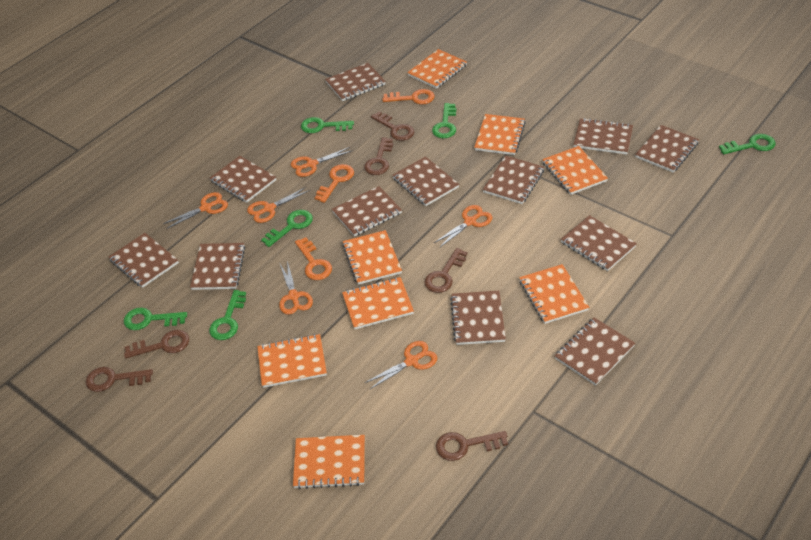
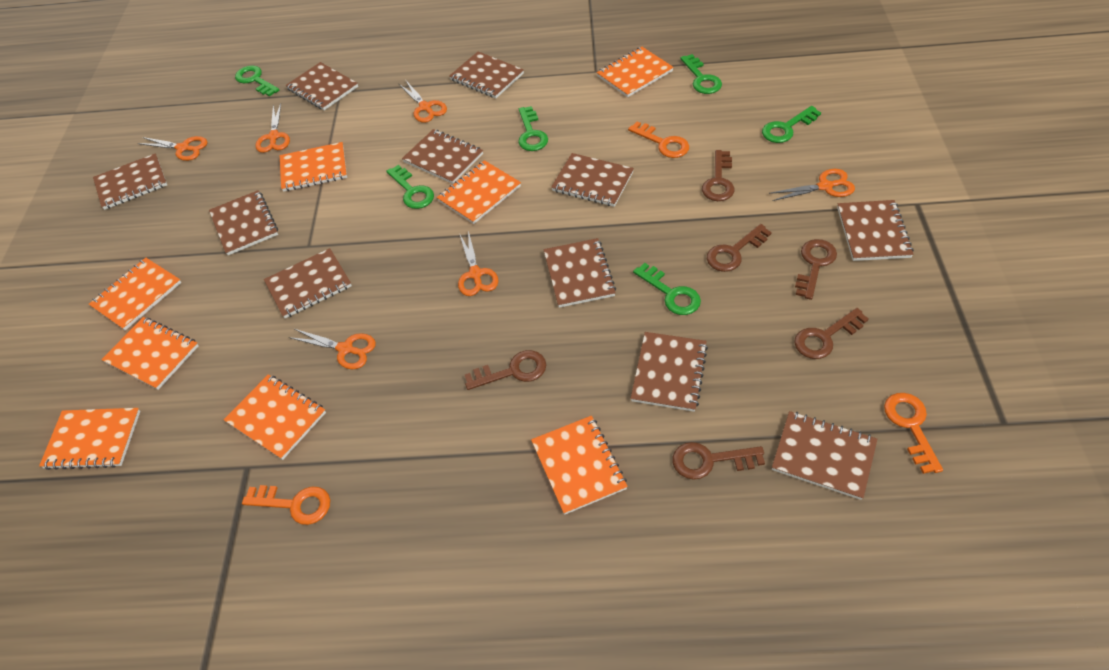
brown notebook: 12 -> 11

